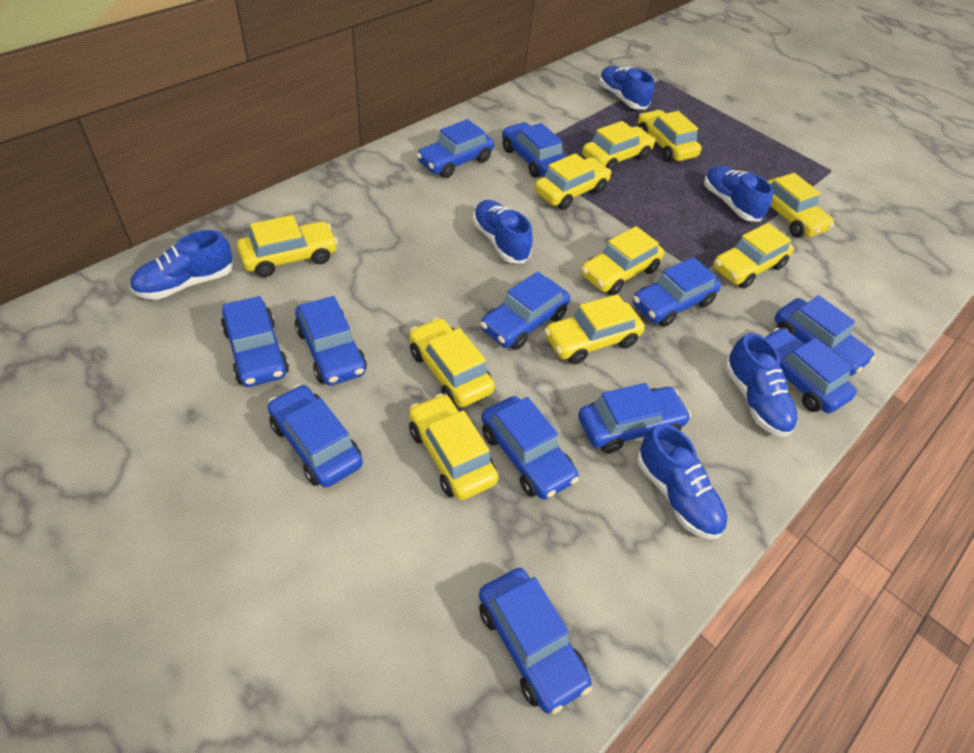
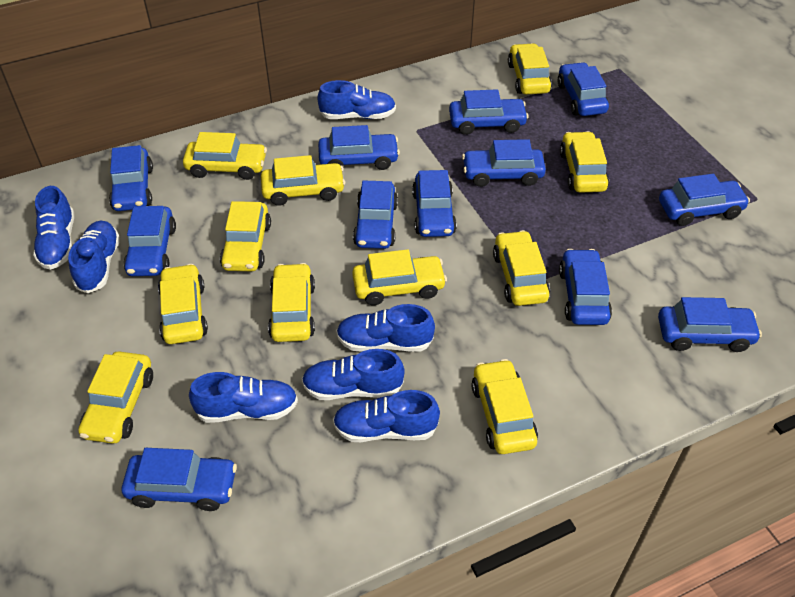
blue shoe: 6 -> 7
yellow car: 10 -> 11

